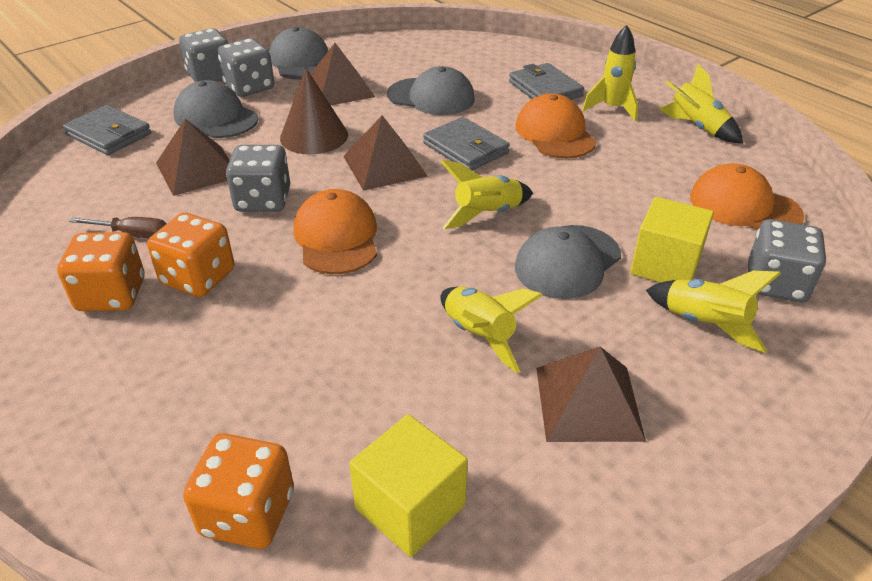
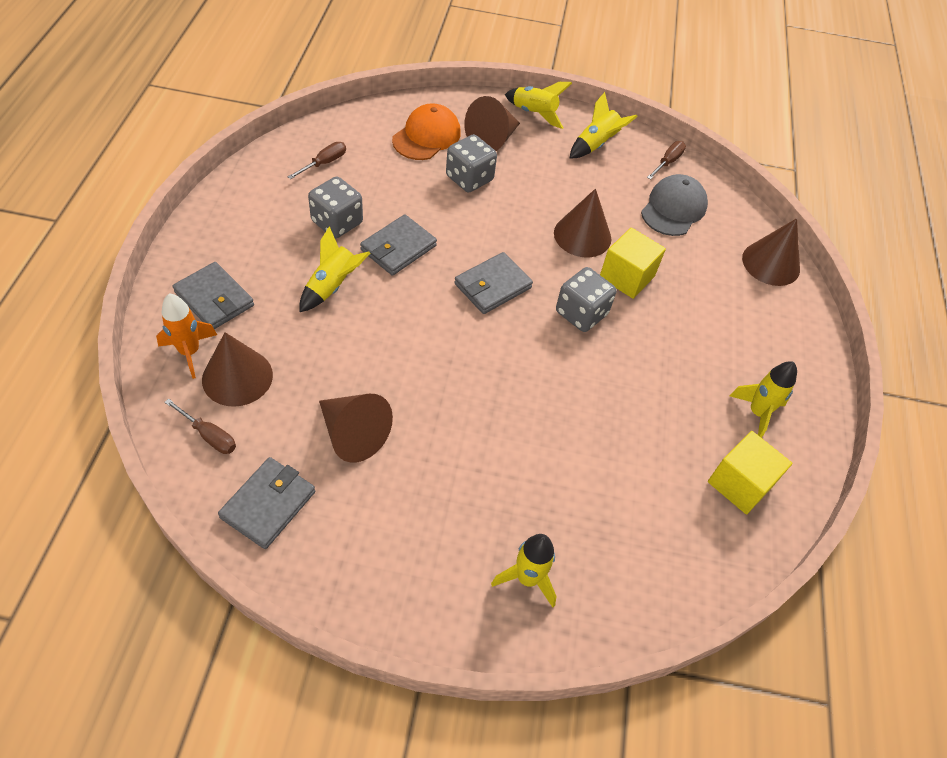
brown cone: 1 -> 5
brown pyramid: 4 -> 0
brown screwdriver: 1 -> 3
grey cap: 4 -> 1
grey dice: 4 -> 3
grey wallet: 3 -> 4
orange cap: 3 -> 1
orange dice: 3 -> 0
orange rocket: 0 -> 1

